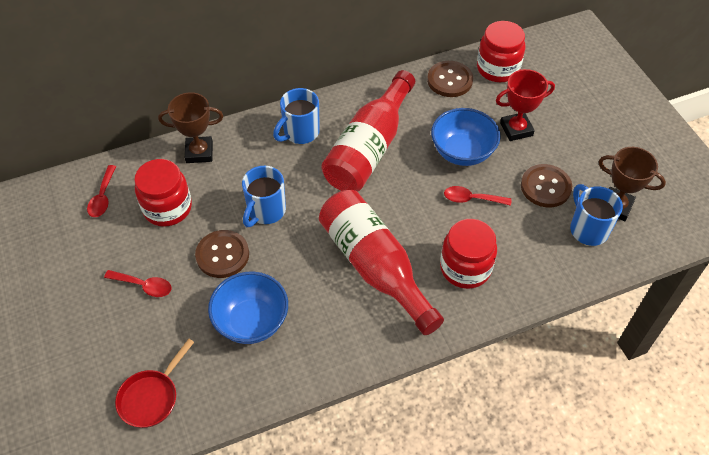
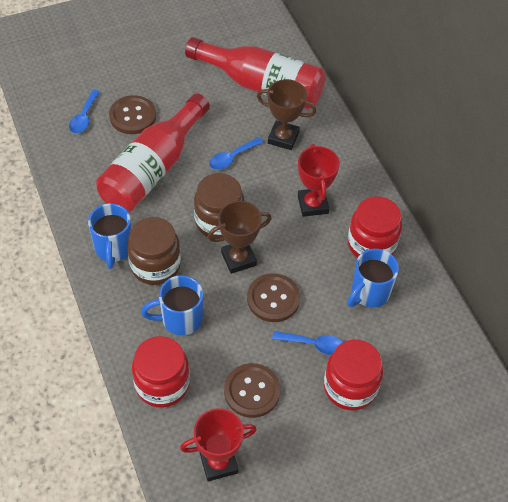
blue bowl: 2 -> 0
blue spoon: 0 -> 3
brown jar: 0 -> 2
red pan: 1 -> 0
red spoon: 3 -> 0
red trophy: 1 -> 2

